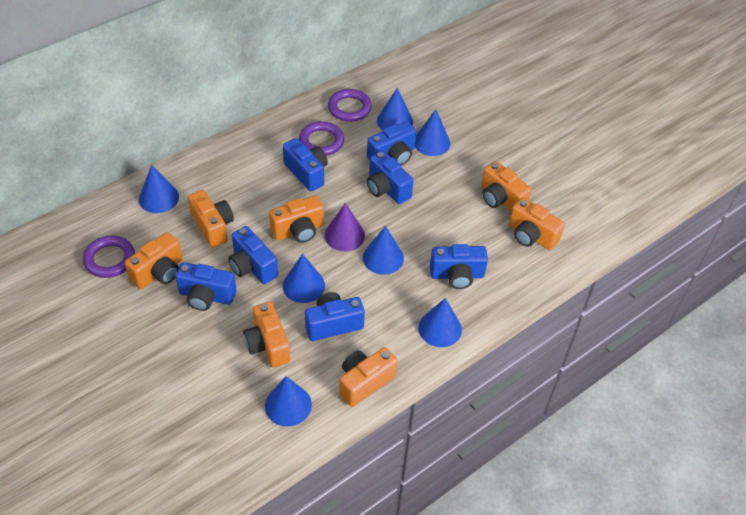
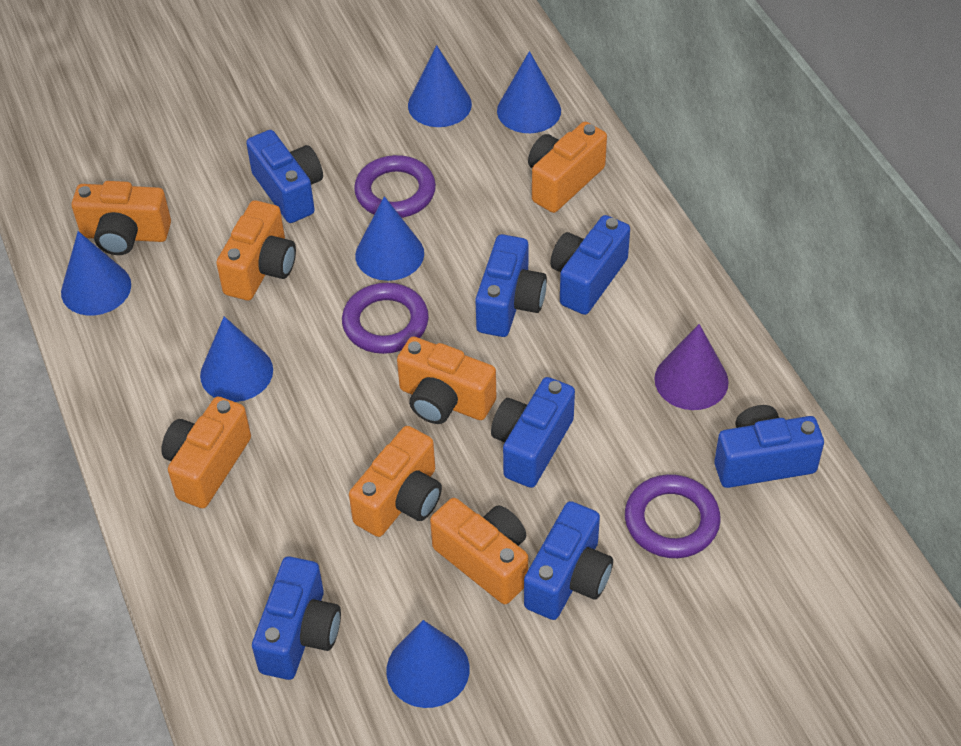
blue cone: 7 -> 6

